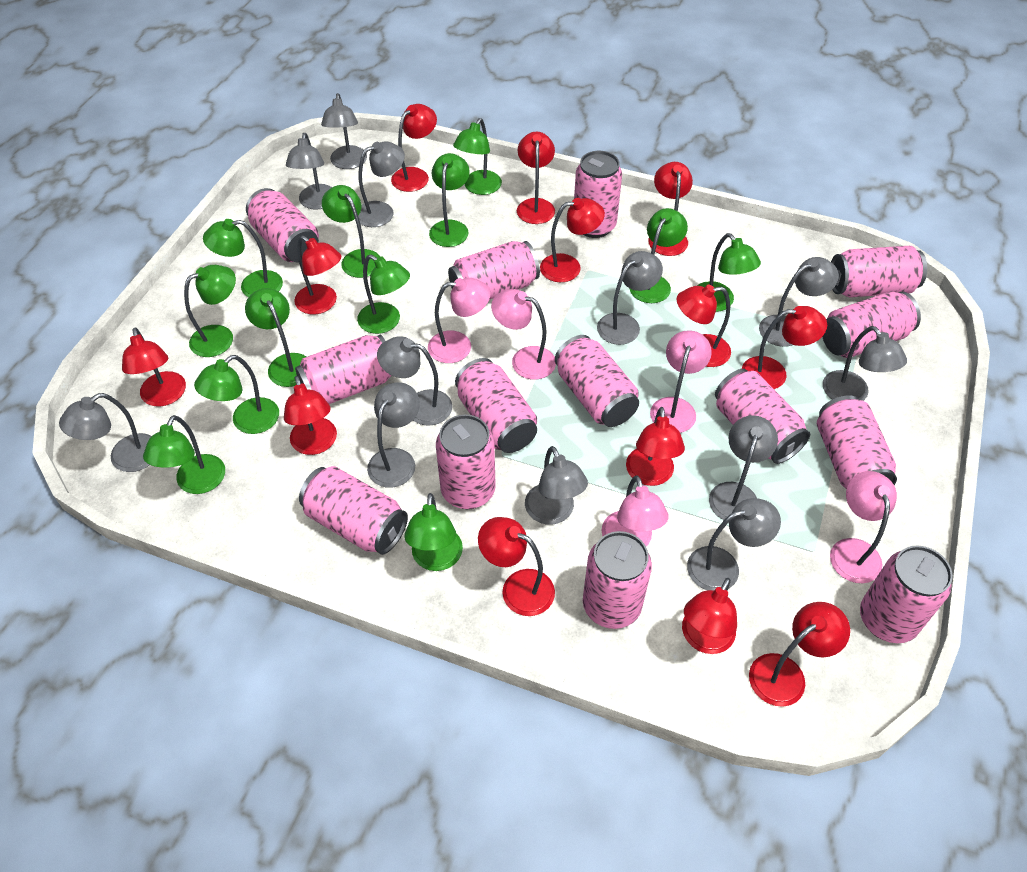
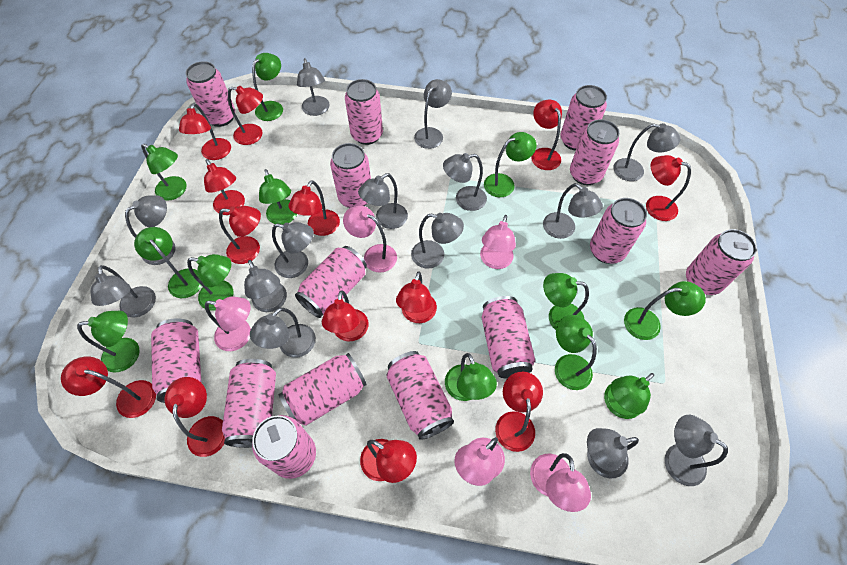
grey lamp: 12 -> 14

